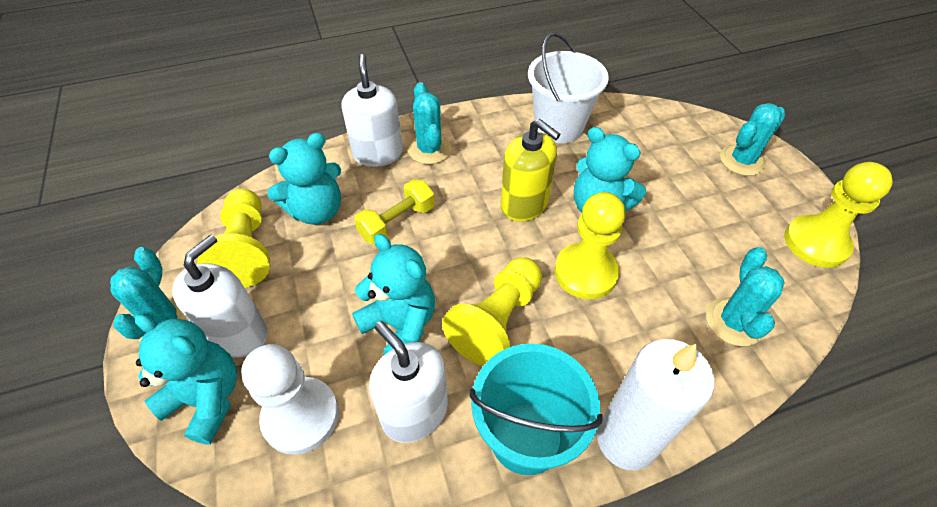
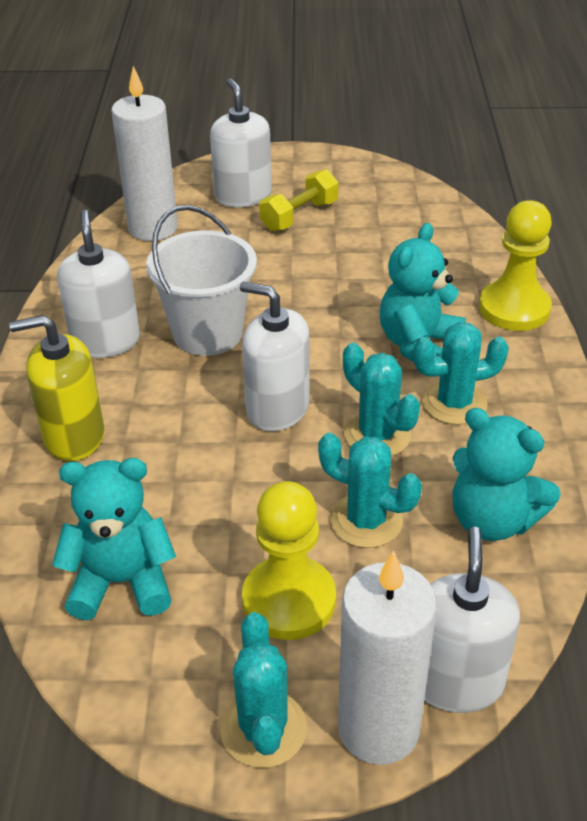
turquoise bucket: 1 -> 0
turquoise teddy bear: 4 -> 3
white candle: 1 -> 2
white pawn: 1 -> 0
white soap dispenser: 3 -> 4
yellow pawn: 4 -> 2

